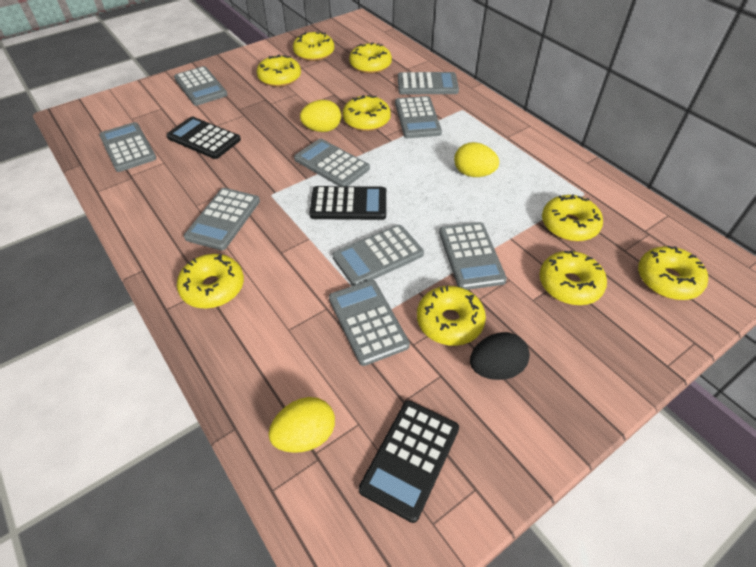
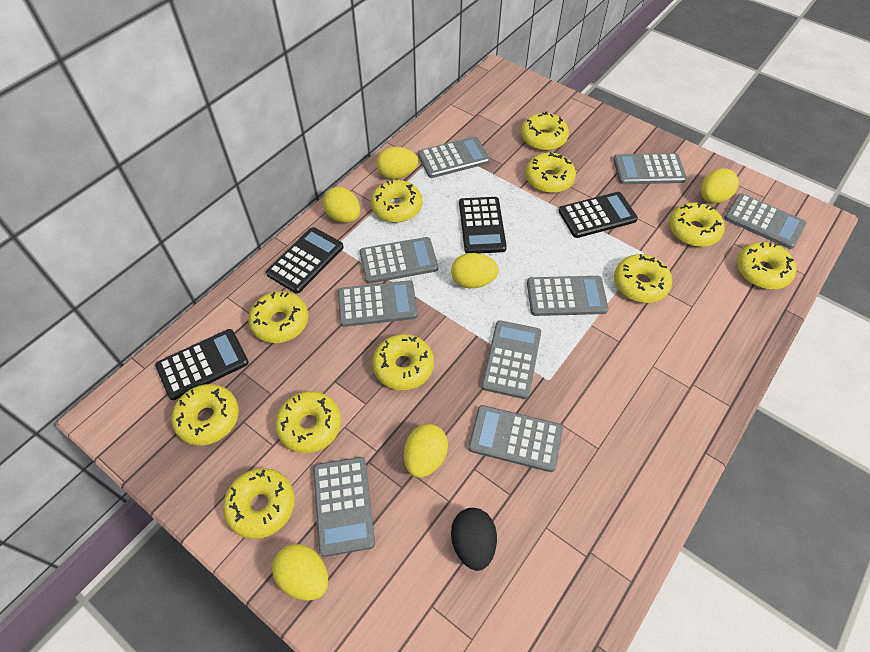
black calculator: 3 -> 4
yellow donut: 9 -> 11
yellow egg: 3 -> 6

